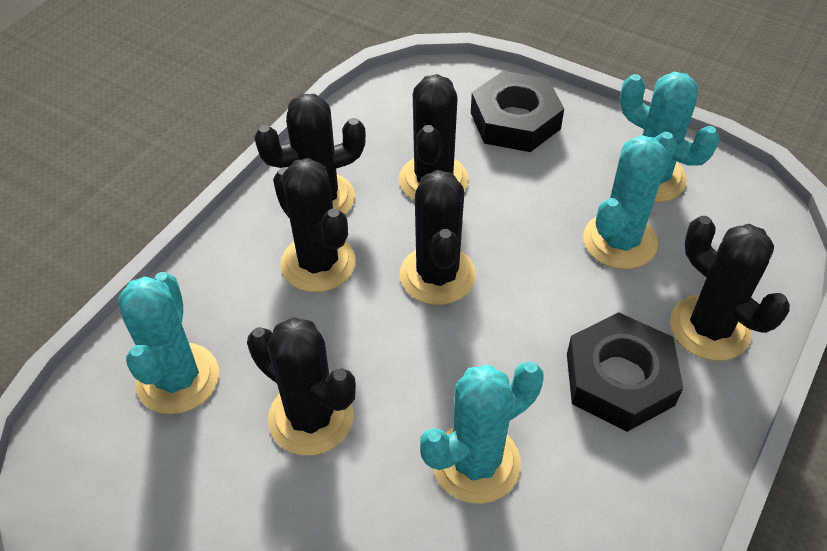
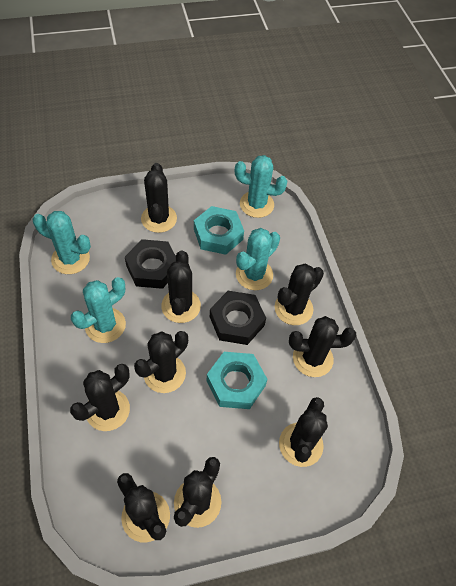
black cactus: 6 -> 9
turquoise nut: 0 -> 2

